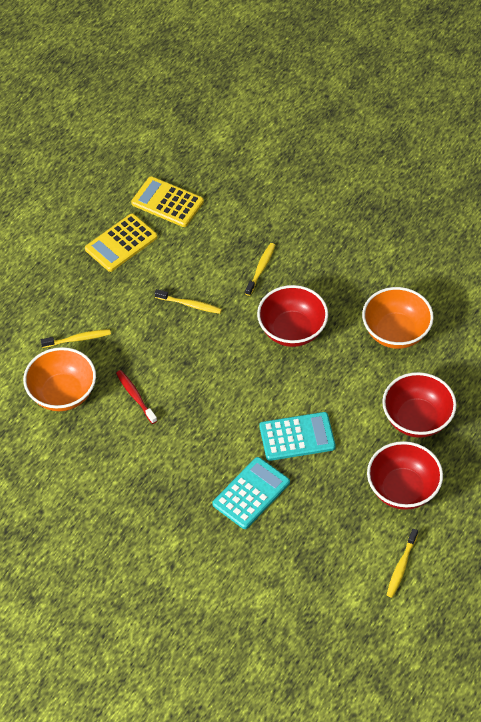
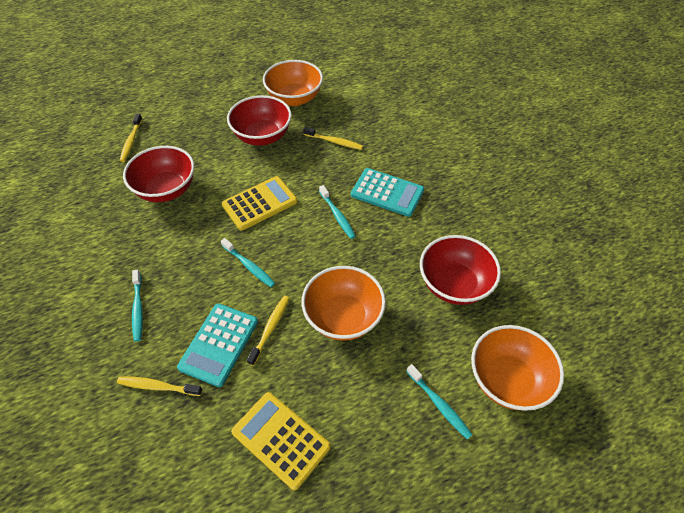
orange bowl: 2 -> 3
red toothbrush: 1 -> 0
turquoise toothbrush: 0 -> 4

